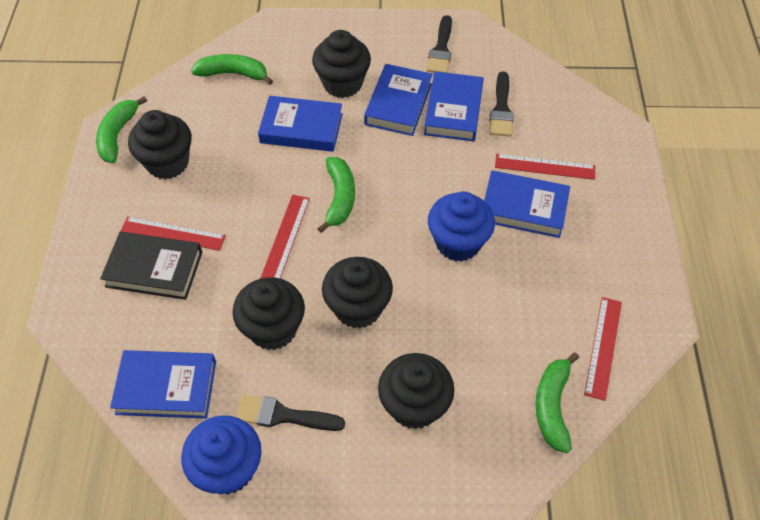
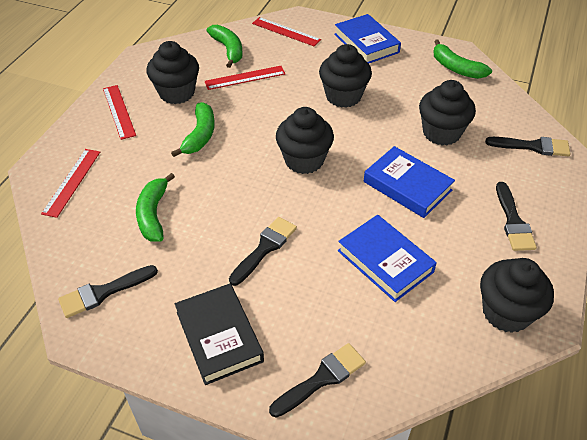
black brush: 3 -> 5
blue book: 5 -> 3
blue cupcake: 2 -> 0

